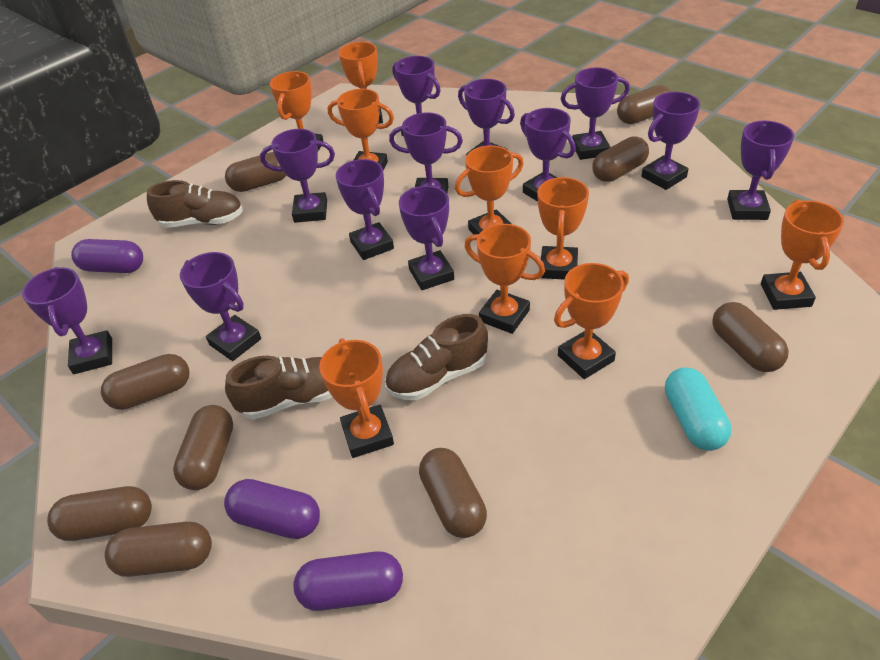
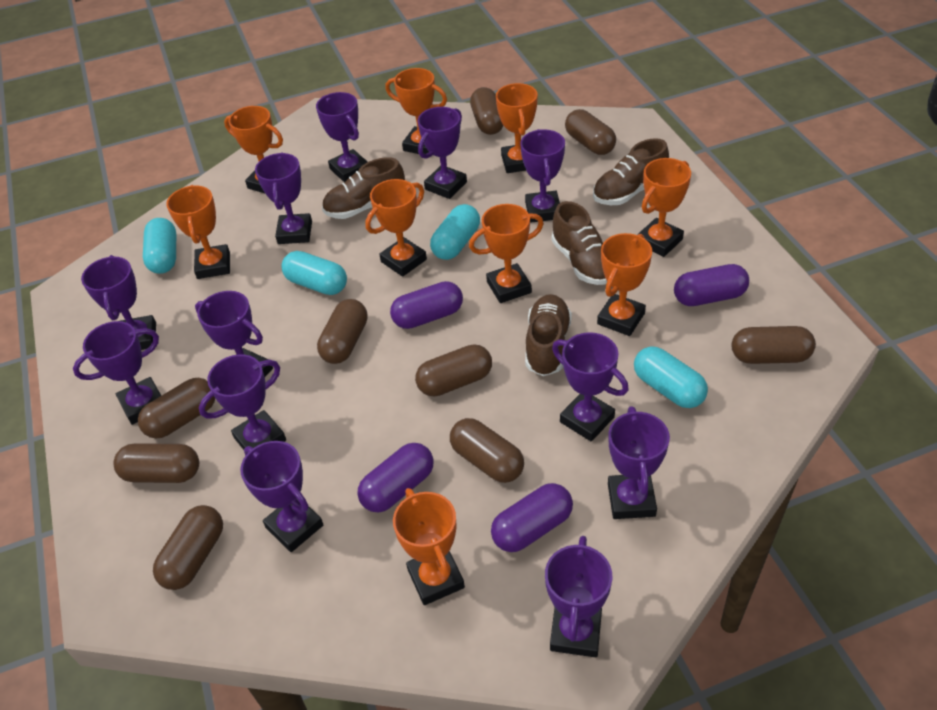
brown shoe: 3 -> 4
purple capsule: 3 -> 4
turquoise capsule: 1 -> 4

